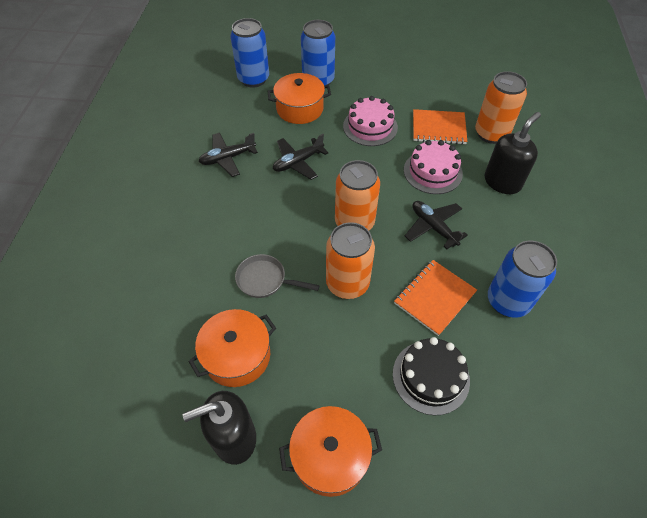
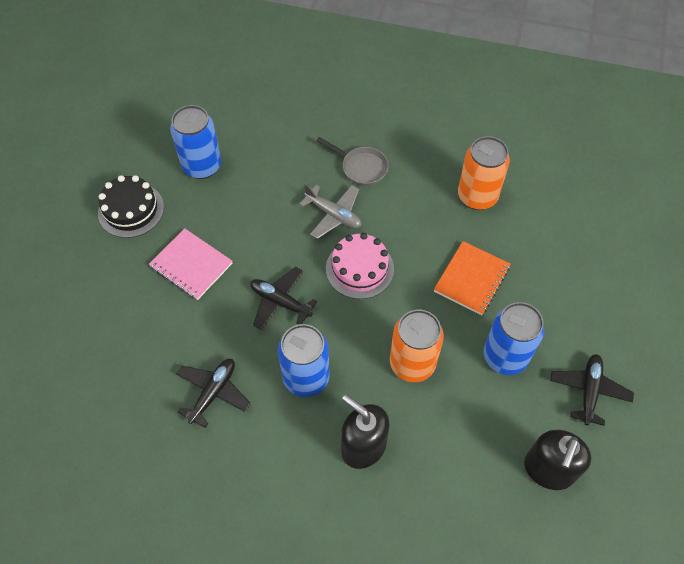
grey plane: 0 -> 1
orange can: 3 -> 2
orange notebook: 2 -> 1
orange pot: 3 -> 0
pink cake: 2 -> 1
pink notebook: 0 -> 1

